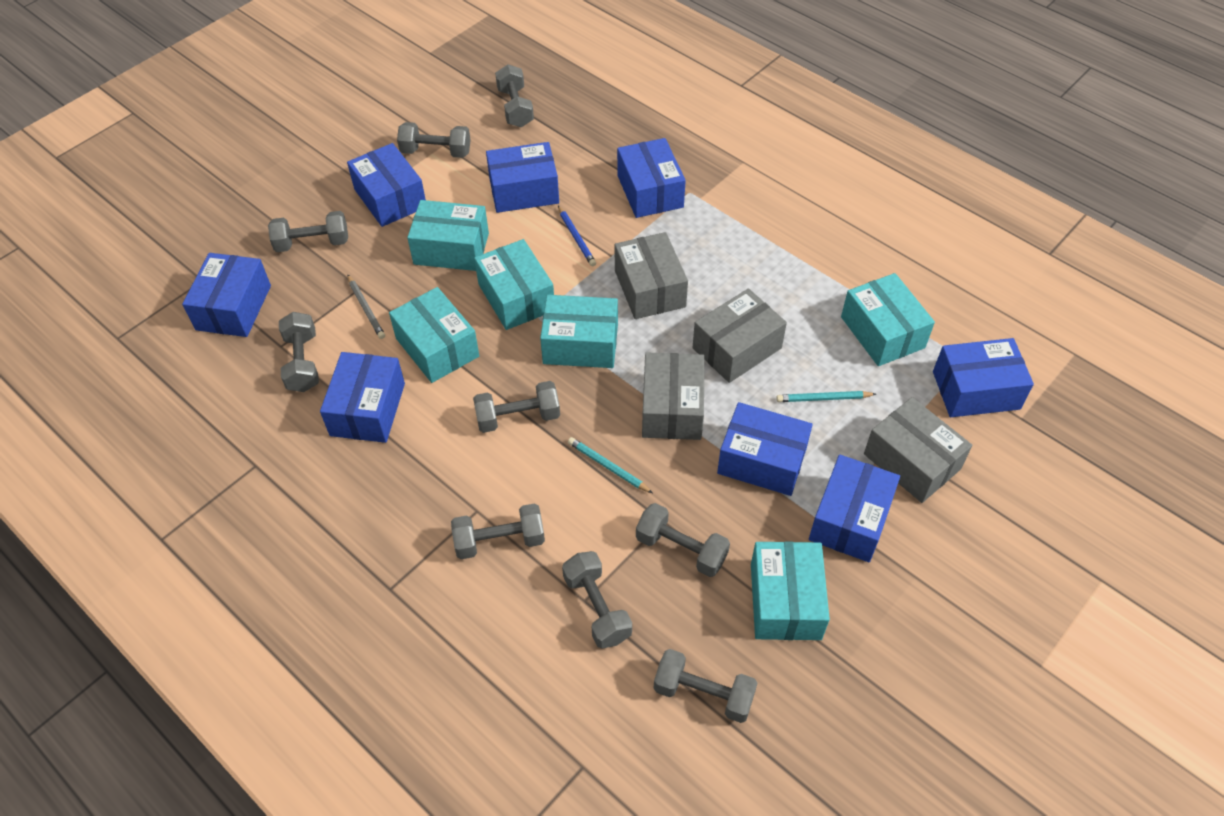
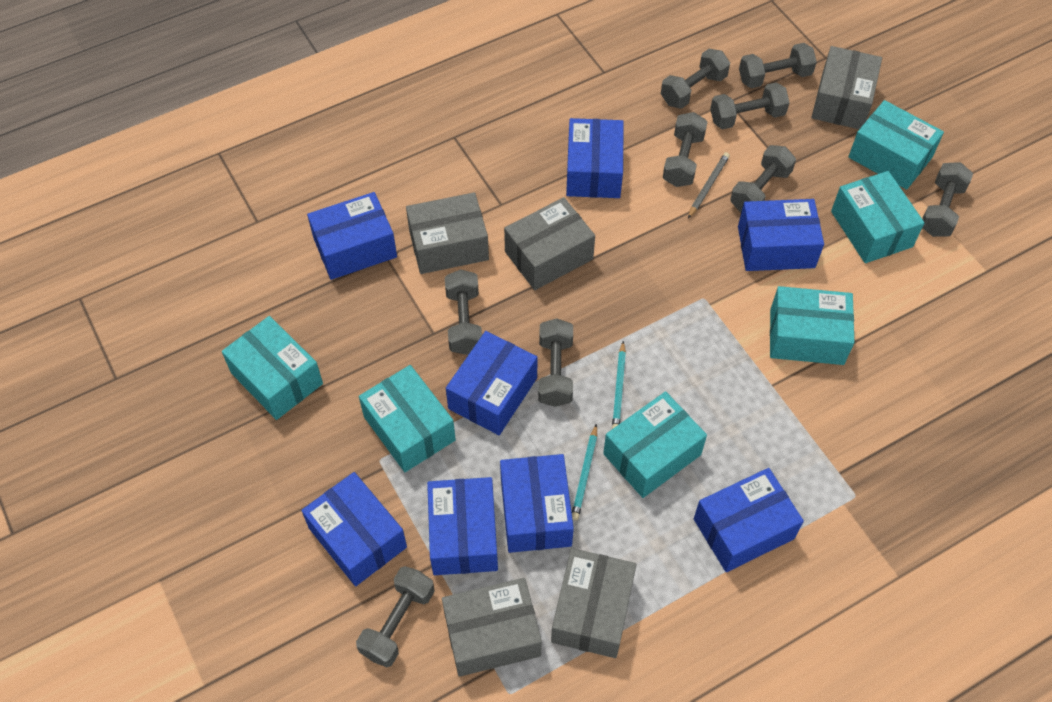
blue pencil: 1 -> 0
grey box: 4 -> 5

